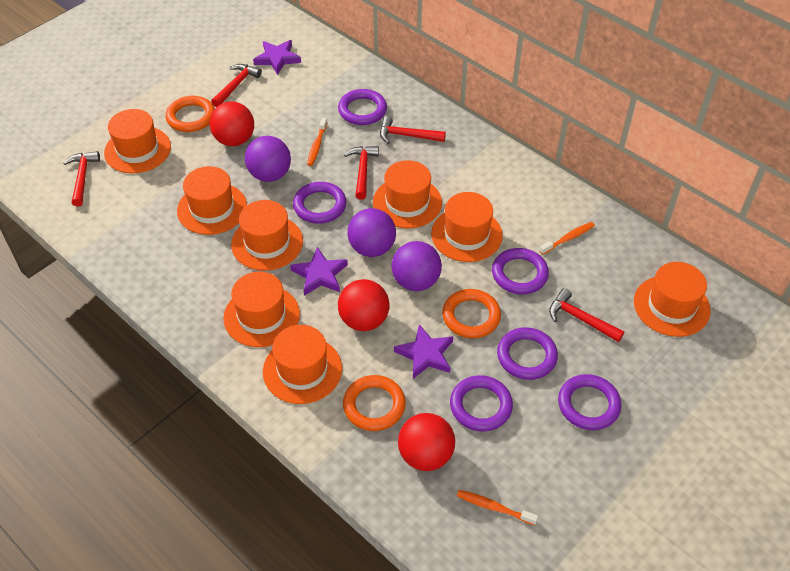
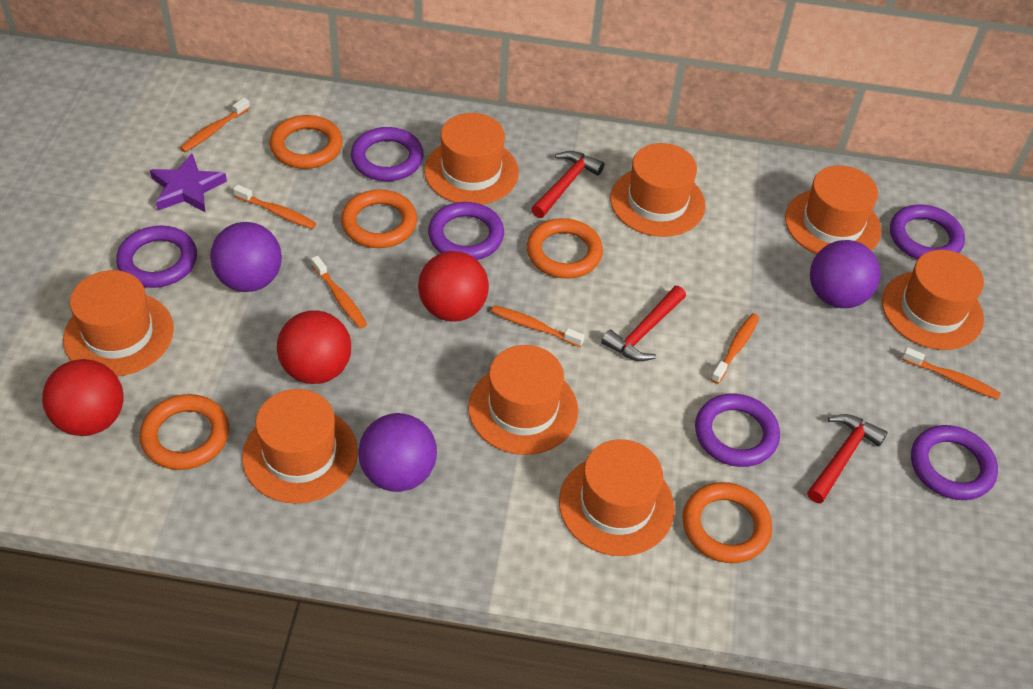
orange ring: 3 -> 5
orange toothbrush: 3 -> 6
purple star: 3 -> 1
red hammer: 5 -> 3

